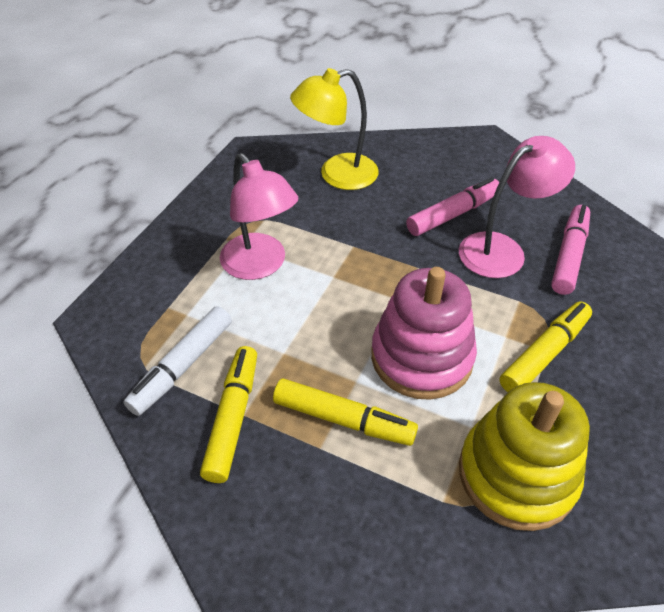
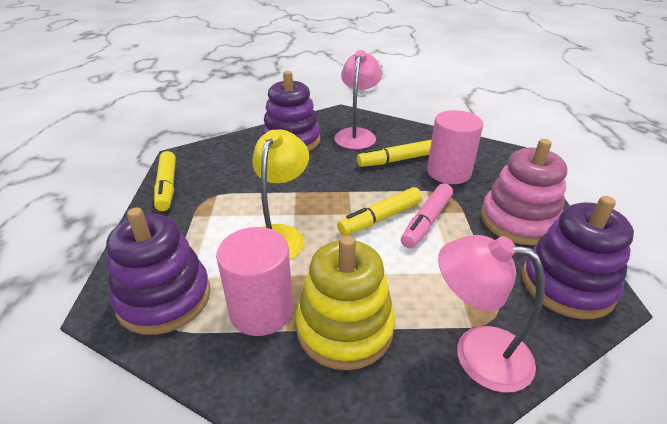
pink cylinder: 0 -> 2
pink marker: 2 -> 1
purple stacking toy: 0 -> 3
white marker: 1 -> 0

